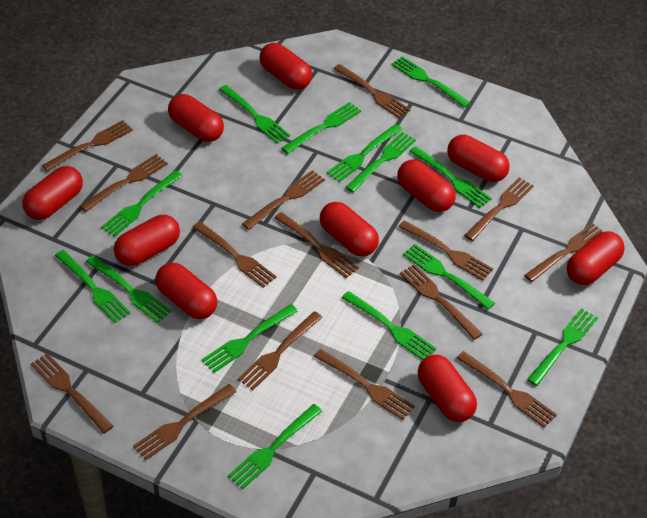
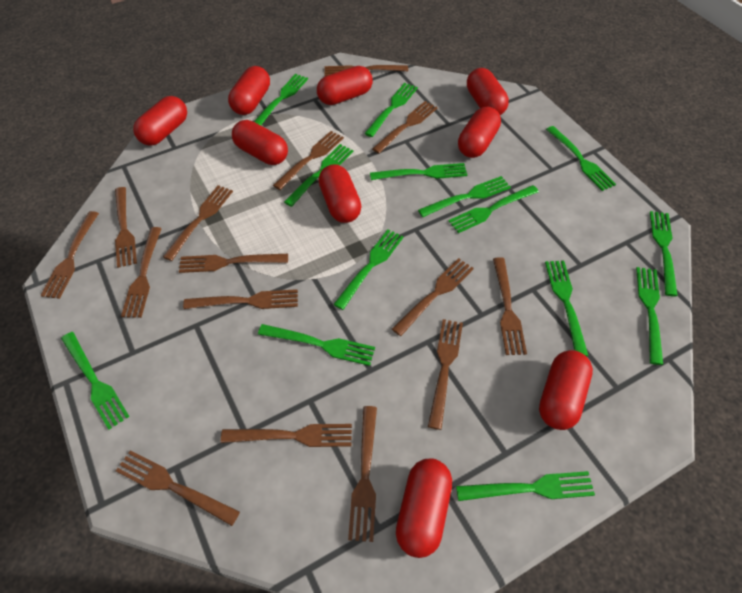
red capsule: 10 -> 9

